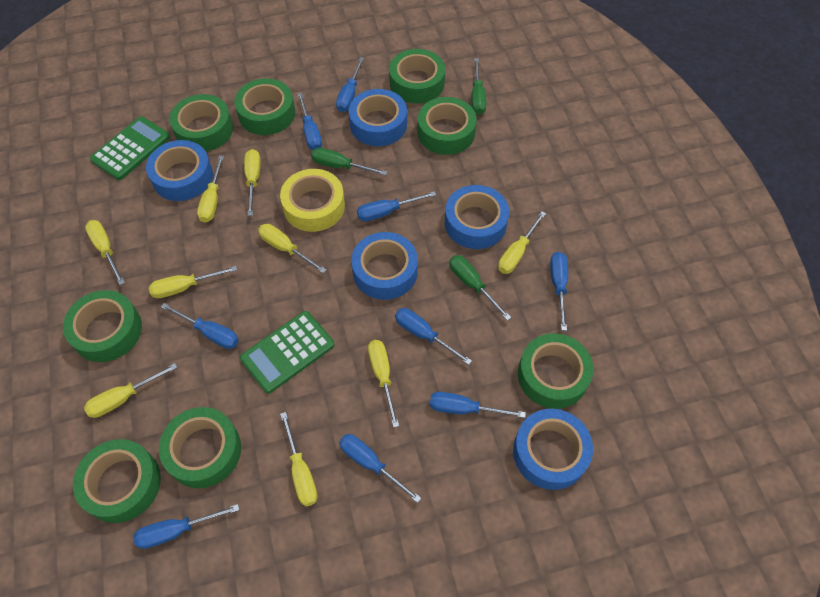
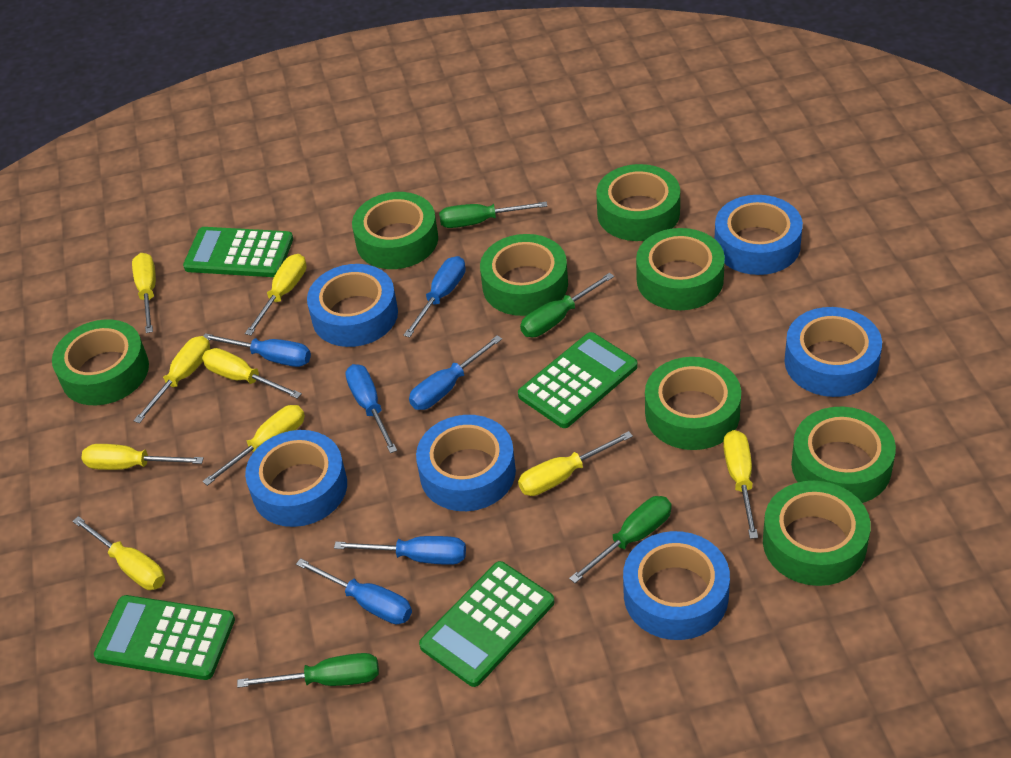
blue screwdriver: 9 -> 6
blue tape: 5 -> 6
green calculator: 2 -> 4
green screwdriver: 3 -> 4
yellow tape: 1 -> 0

